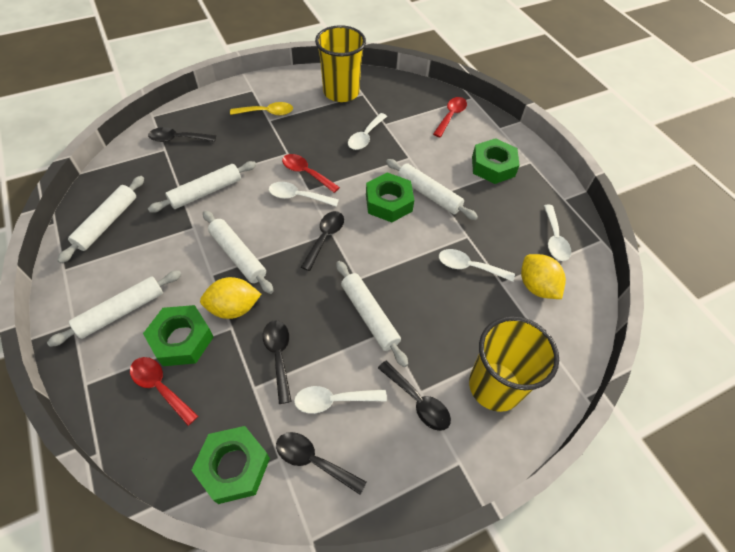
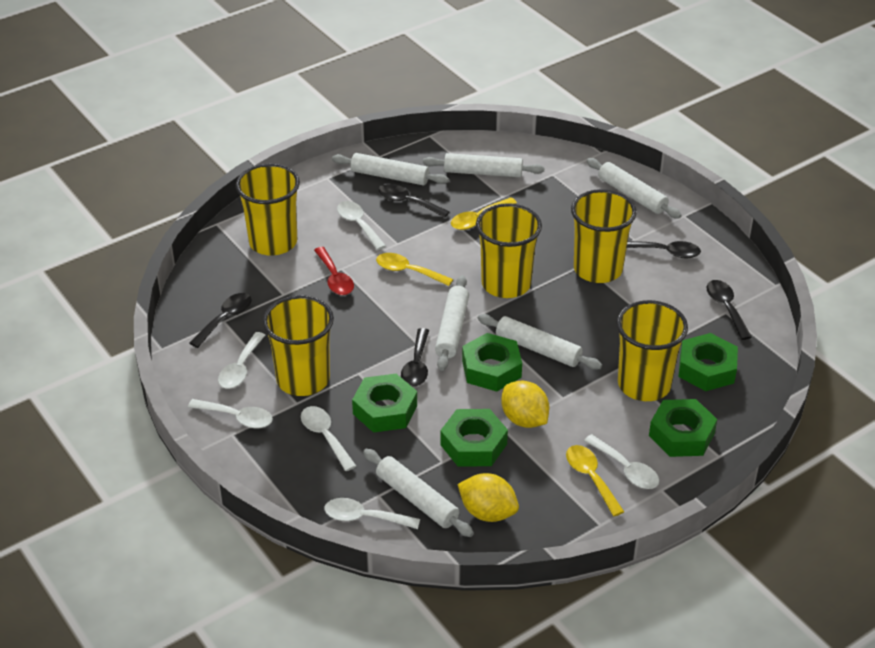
green nut: 4 -> 5
red spoon: 3 -> 1
white spoon: 5 -> 6
yellow cup: 2 -> 5
yellow spoon: 1 -> 3

